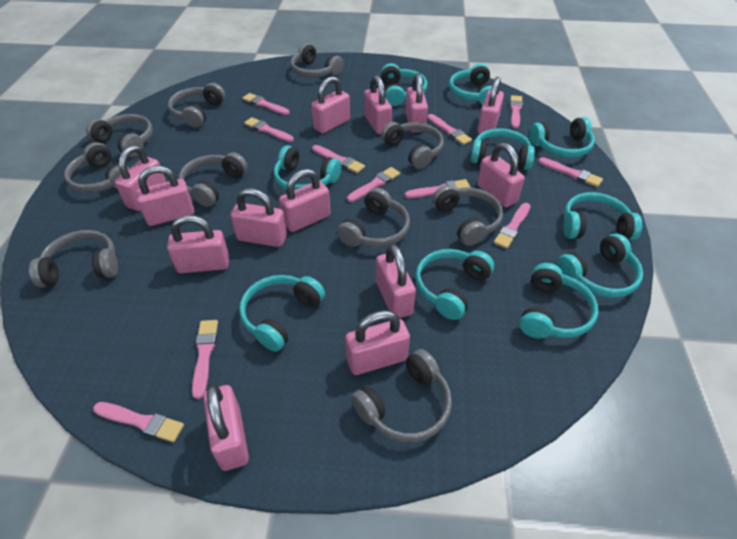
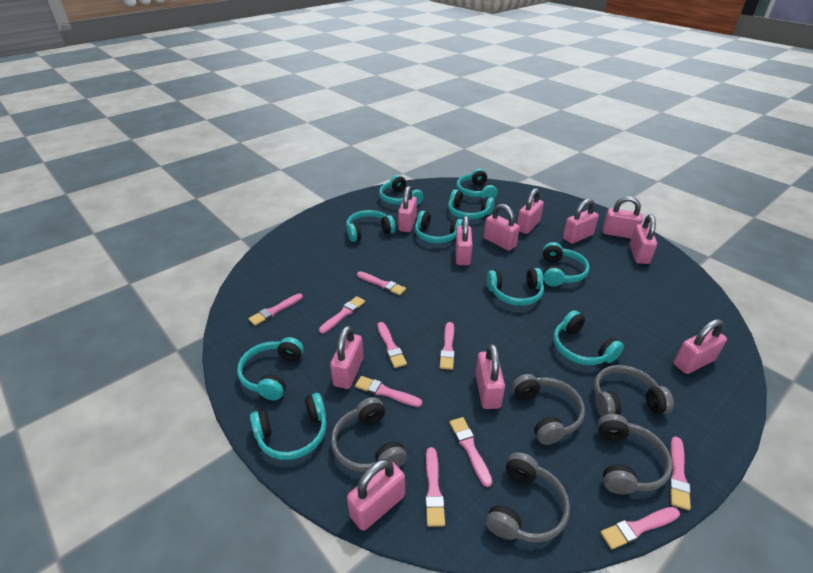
grey headphones: 10 -> 5
pink brush: 11 -> 10
pink padlock: 13 -> 11

